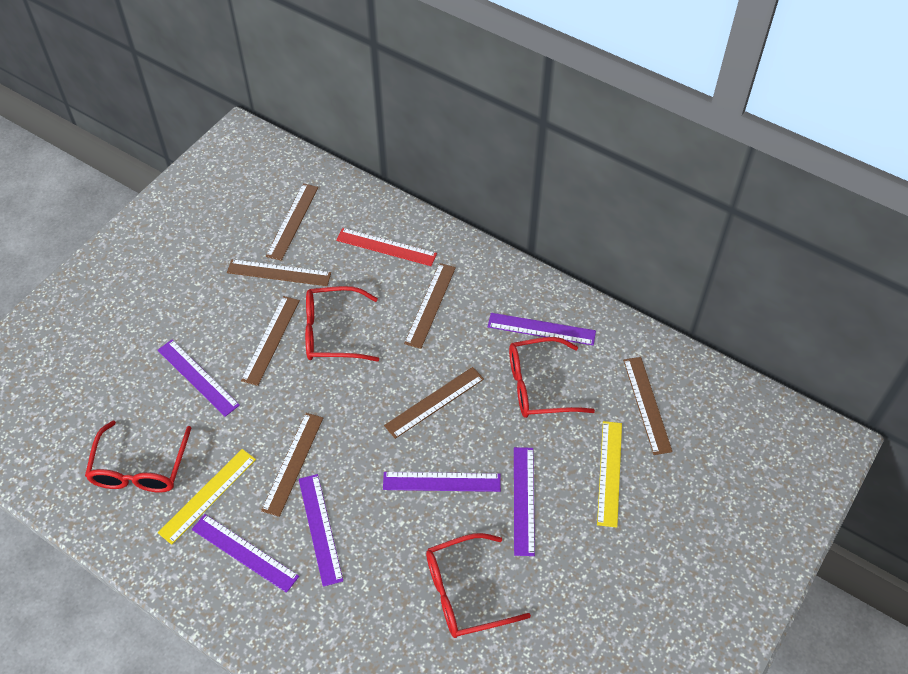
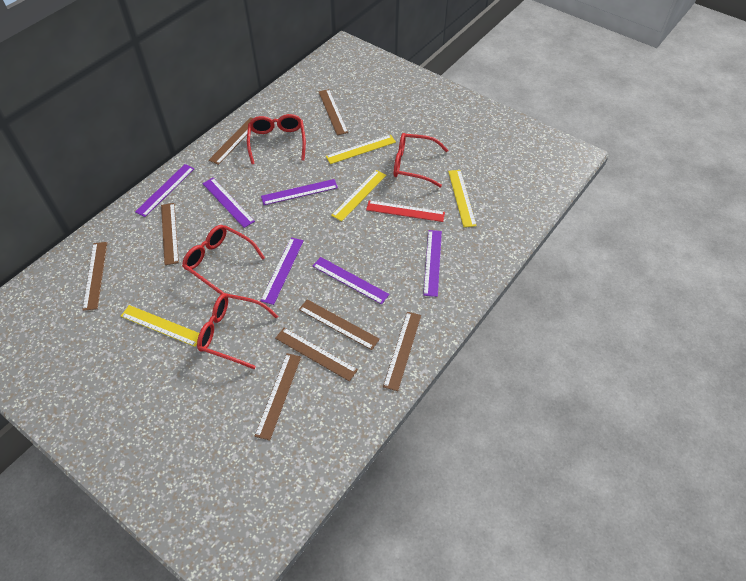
brown ruler: 7 -> 8
yellow ruler: 2 -> 4

